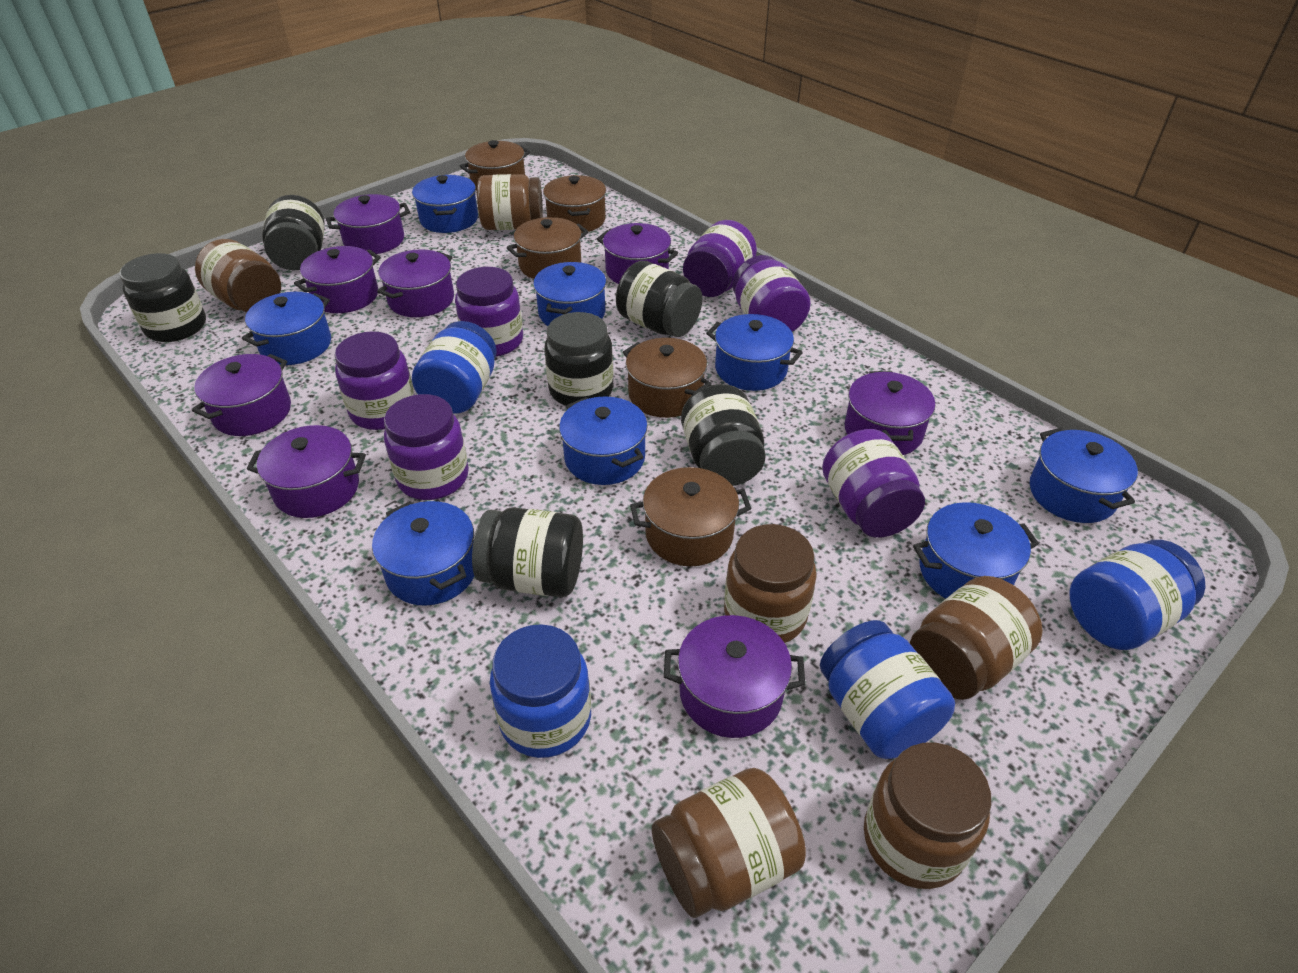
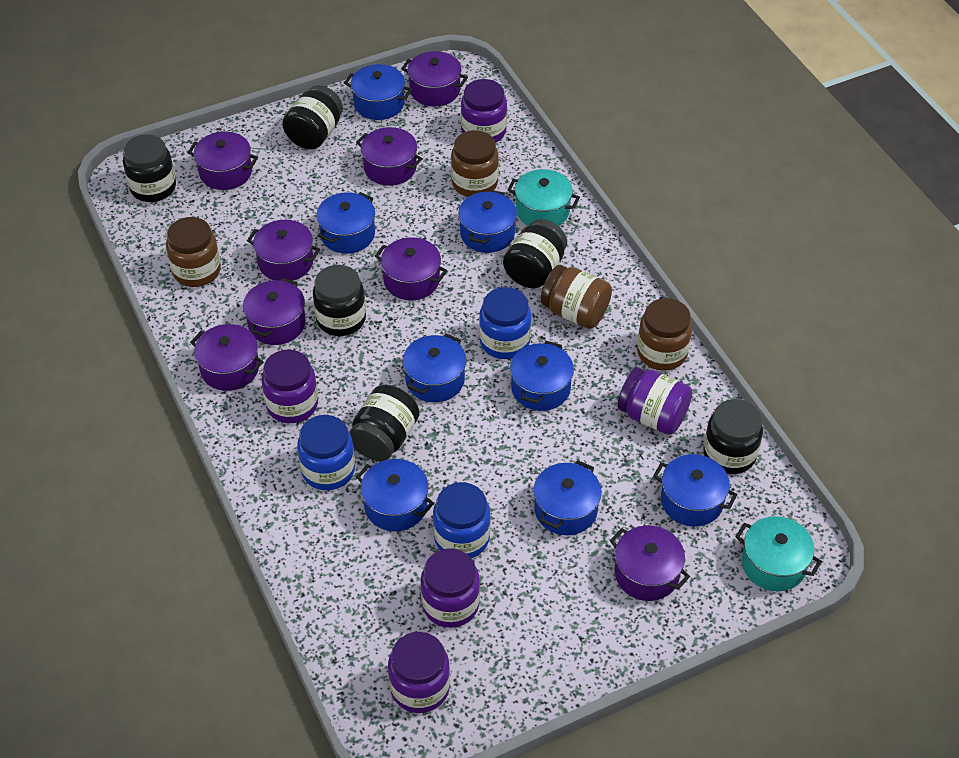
blue jar: 4 -> 3
brown jar: 6 -> 4
brown pot: 5 -> 0
purple jar: 6 -> 5
turquoise pot: 0 -> 2

